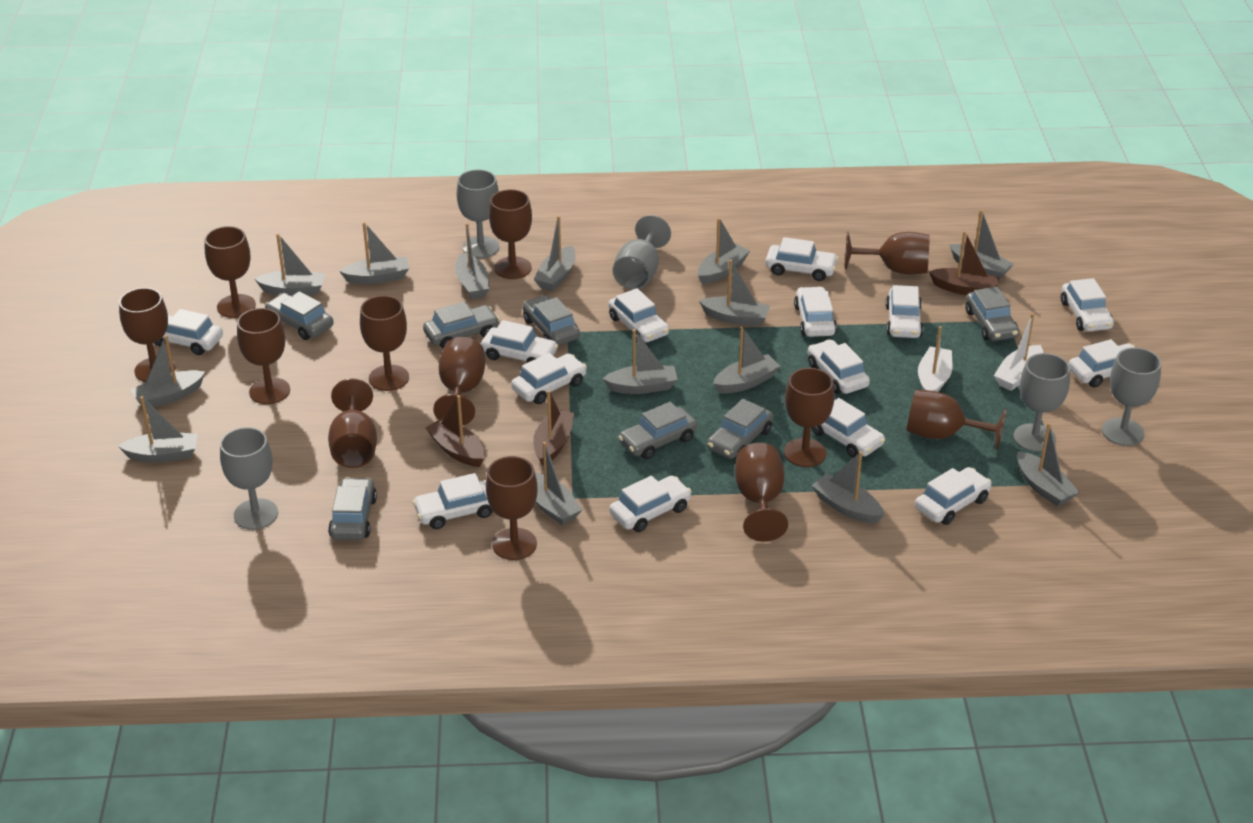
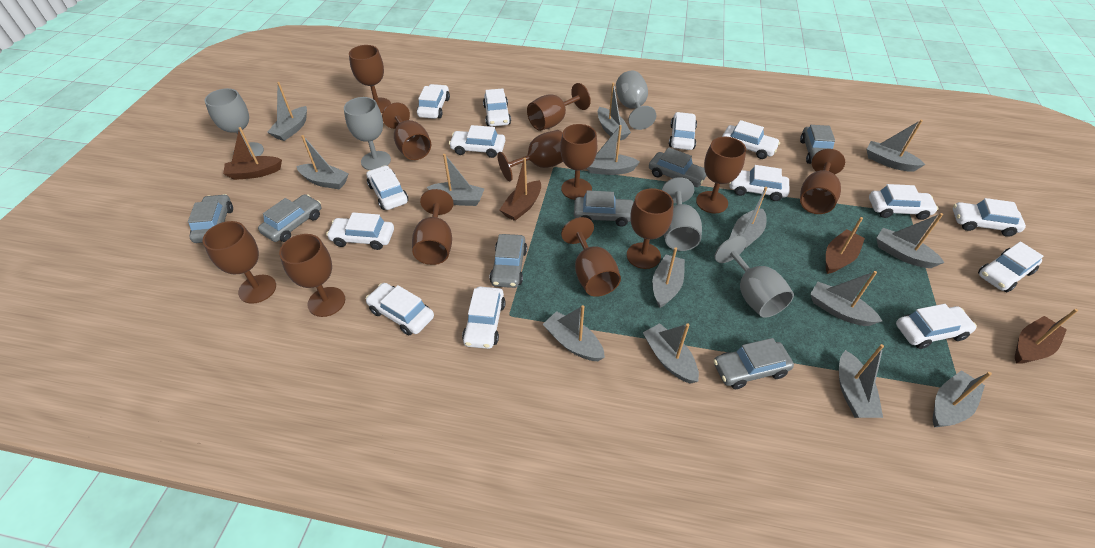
brown boat: 3 -> 4
white boat: 2 -> 0

